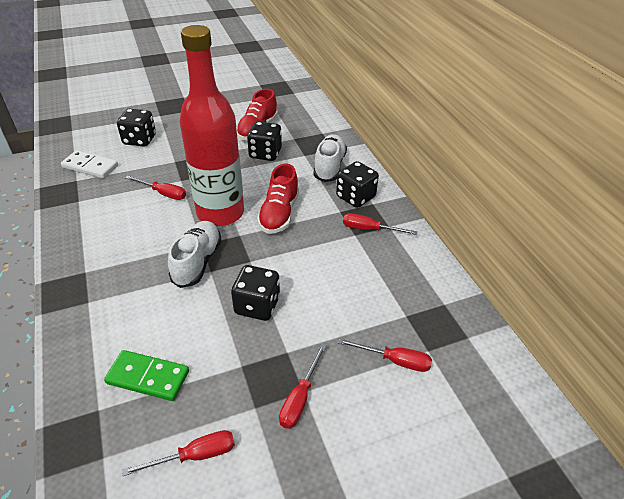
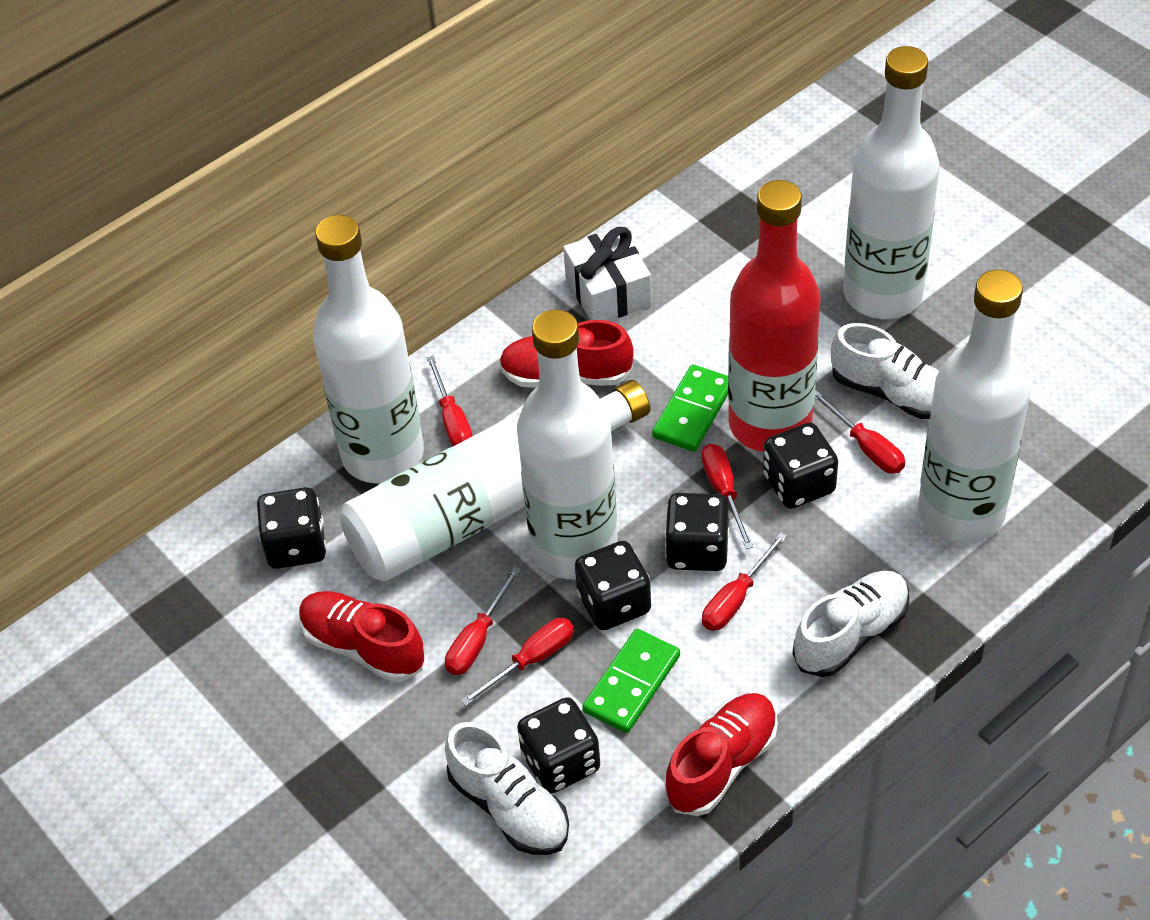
black dice: 4 -> 5
green domino: 1 -> 2
red screwdriver: 5 -> 6
red shoe: 2 -> 3
white bottle: 0 -> 5
white domino: 1 -> 0
white gift: 0 -> 1
white shoe: 2 -> 3

